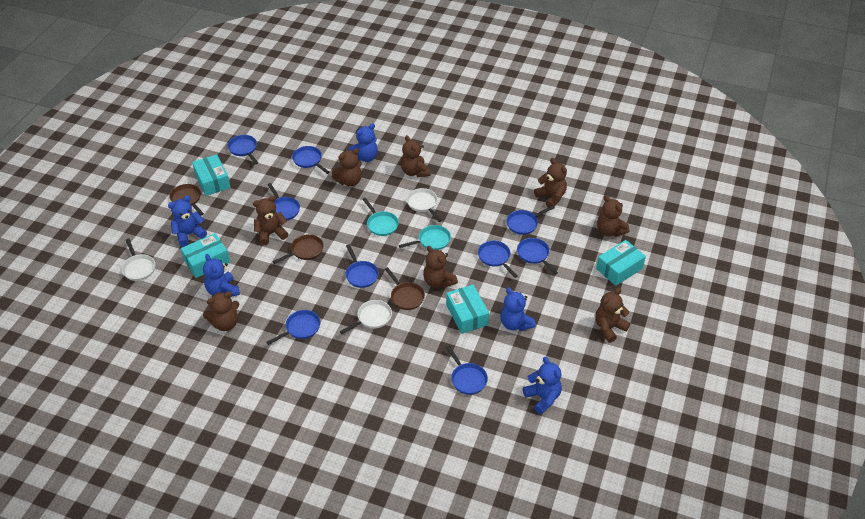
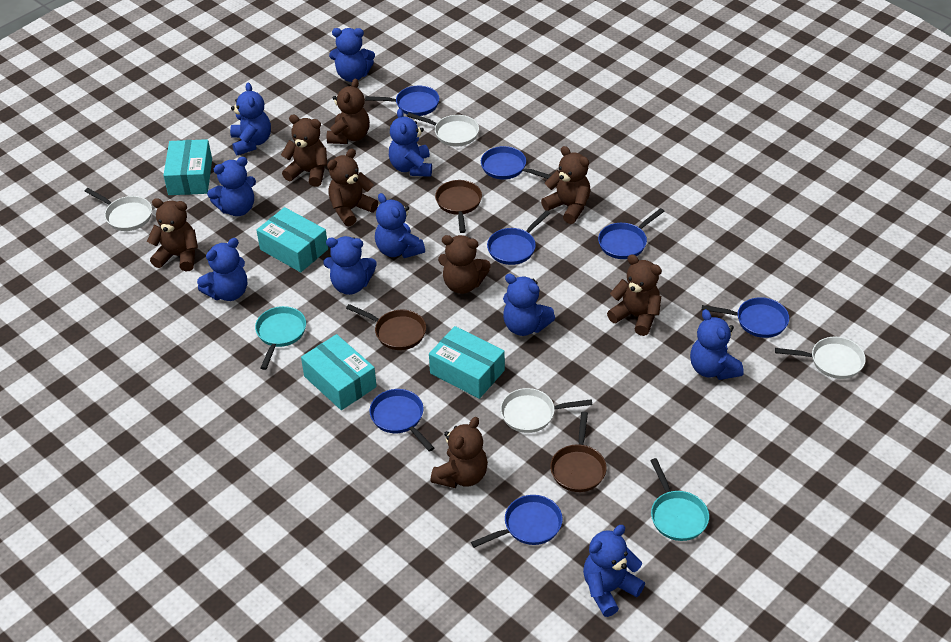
blue pan: 9 -> 7
blue teddy bear: 5 -> 10
white pan: 3 -> 4

